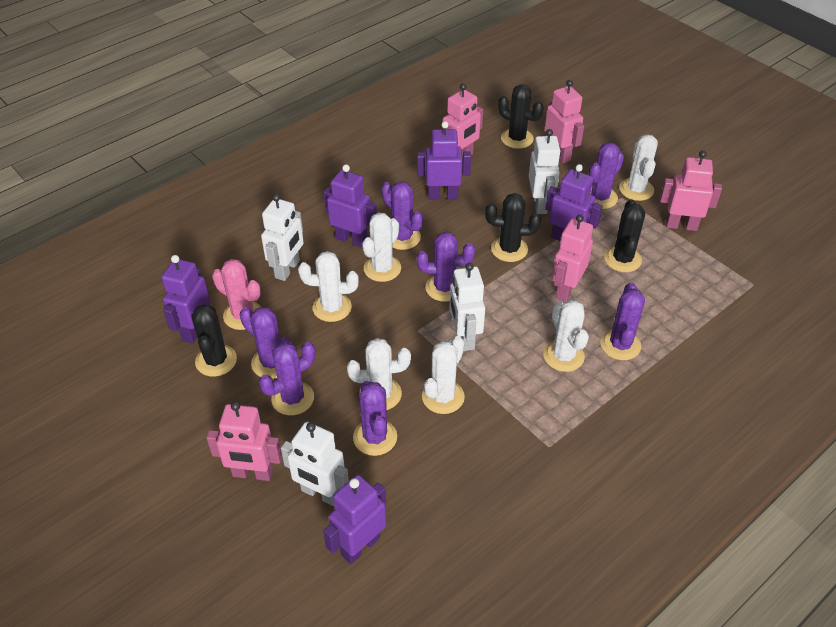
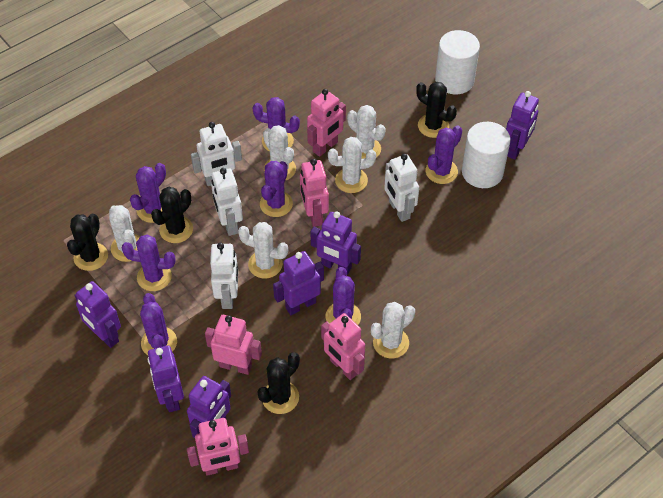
pink cactus: 1 -> 0
purple robot: 5 -> 6
white cylinder: 0 -> 2

